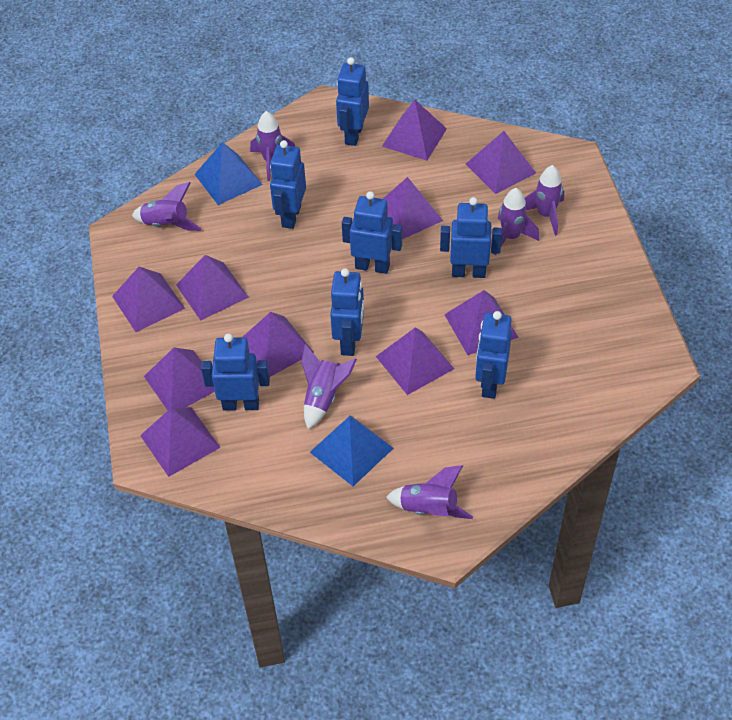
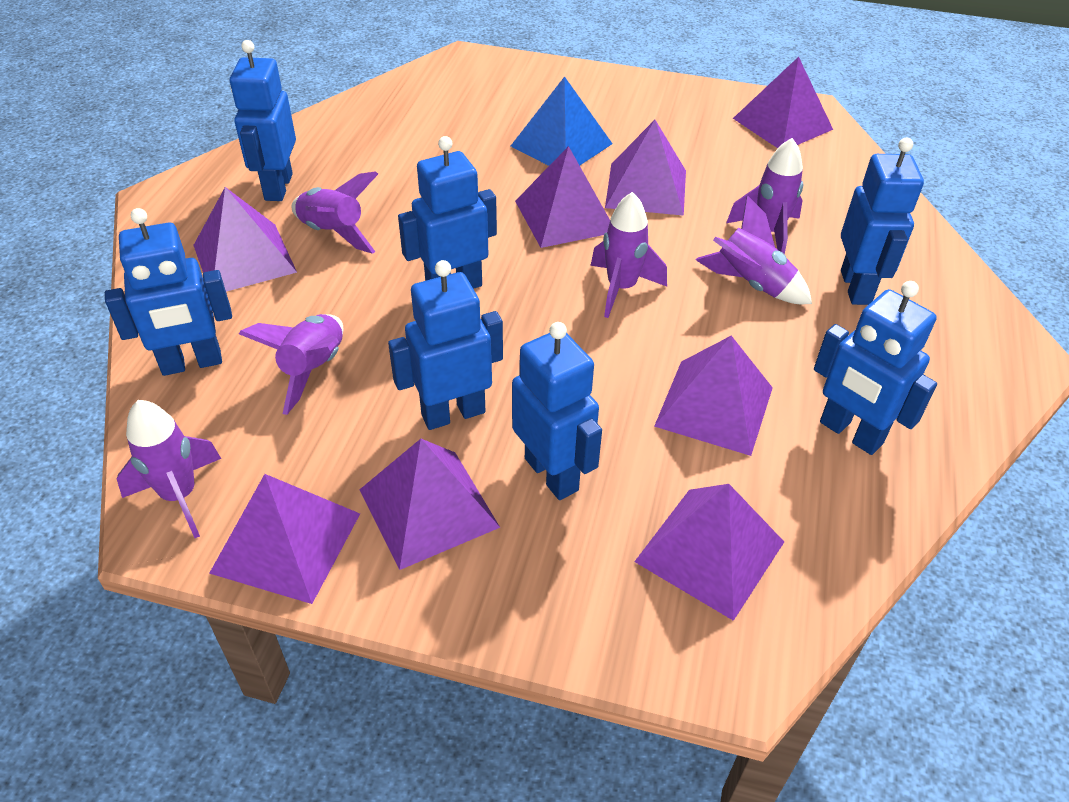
blue pyramid: 2 -> 1
purple pyramid: 10 -> 8

